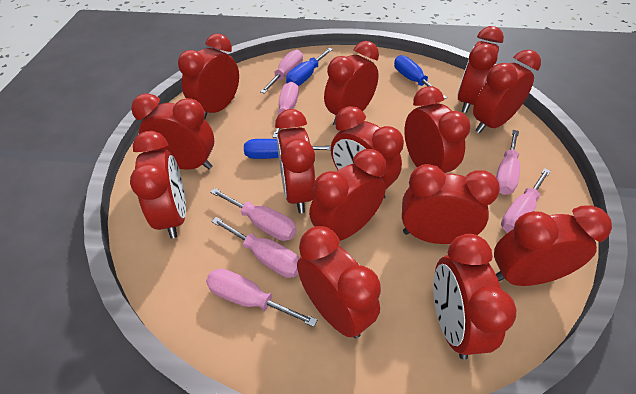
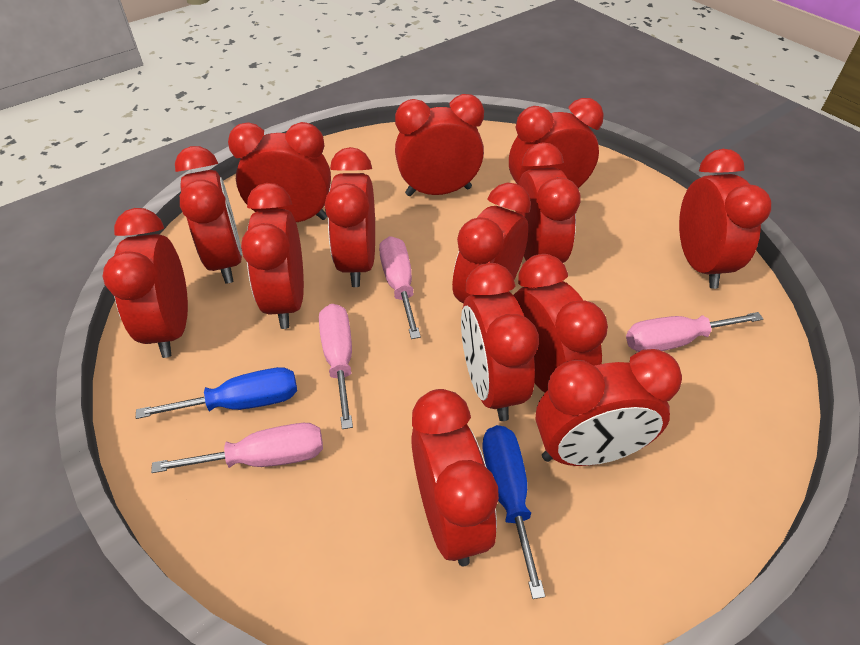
blue screwdriver: 3 -> 2
pink screwdriver: 7 -> 4

